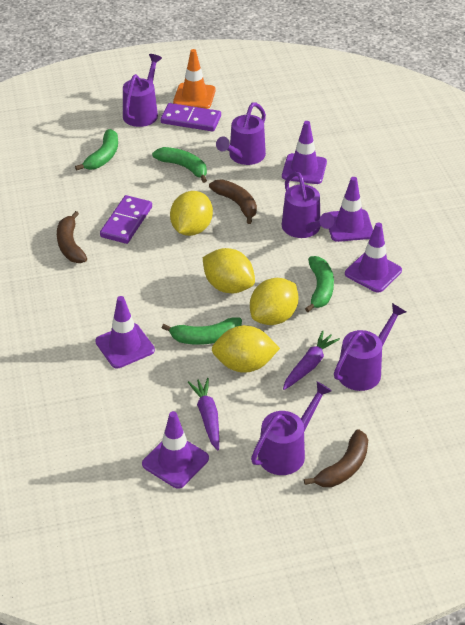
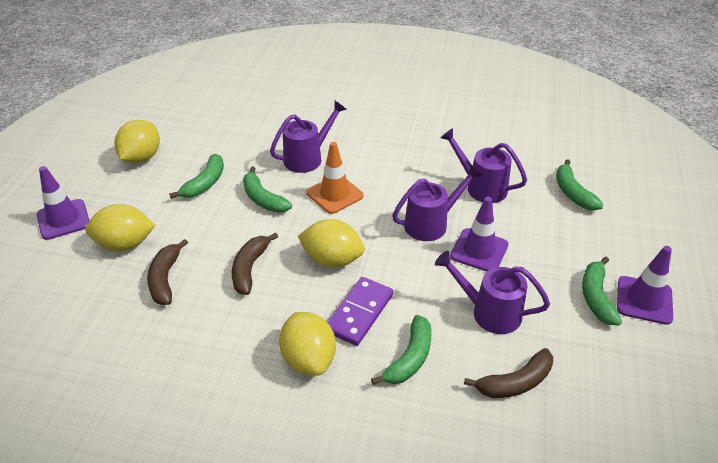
green banana: 4 -> 5
purple carrot: 2 -> 0
purple domino: 2 -> 1
purple traffic cone: 5 -> 3
purple watering can: 5 -> 4

